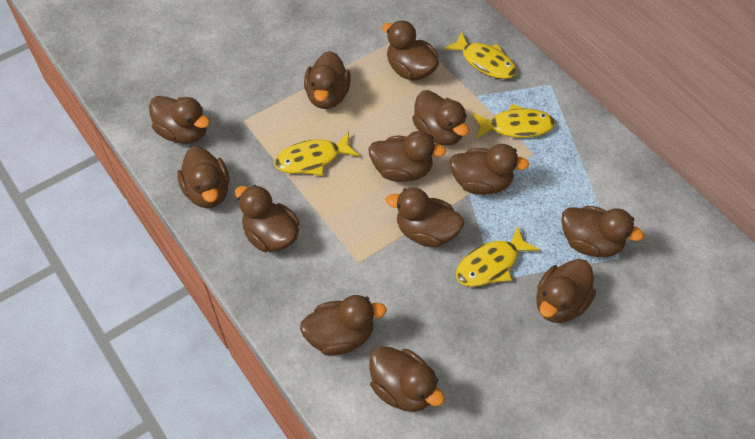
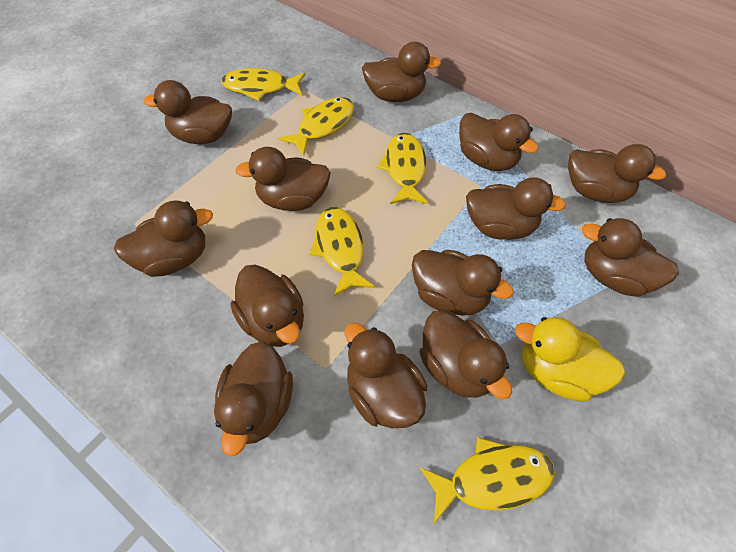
yellow duck: 0 -> 1
yellow fish: 4 -> 5

